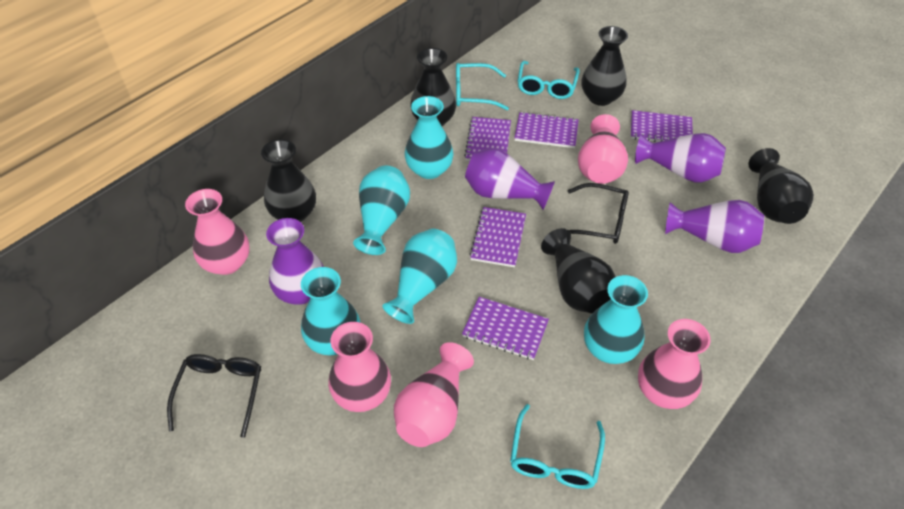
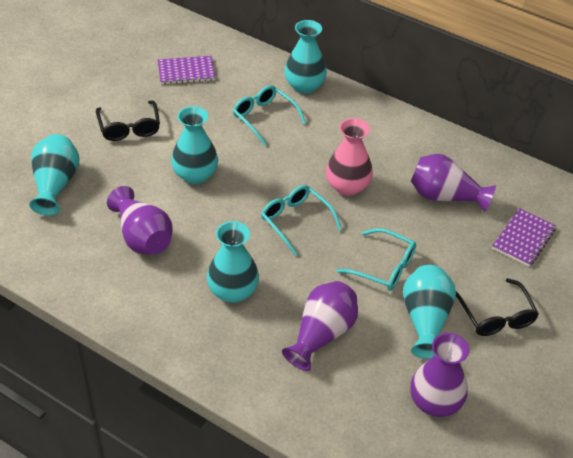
black vase: 5 -> 0
pink vase: 5 -> 1
purple notebook: 5 -> 2

